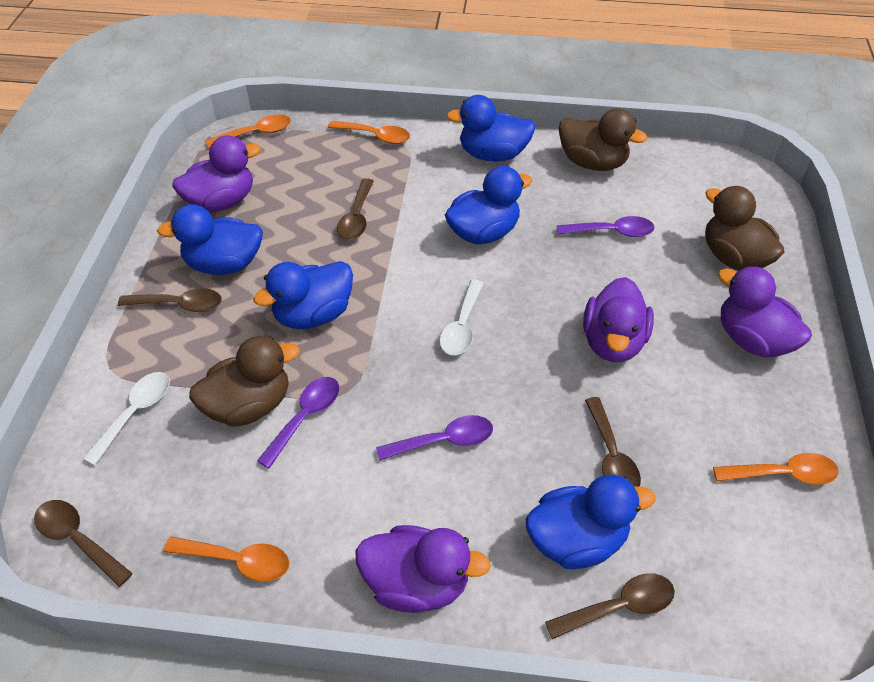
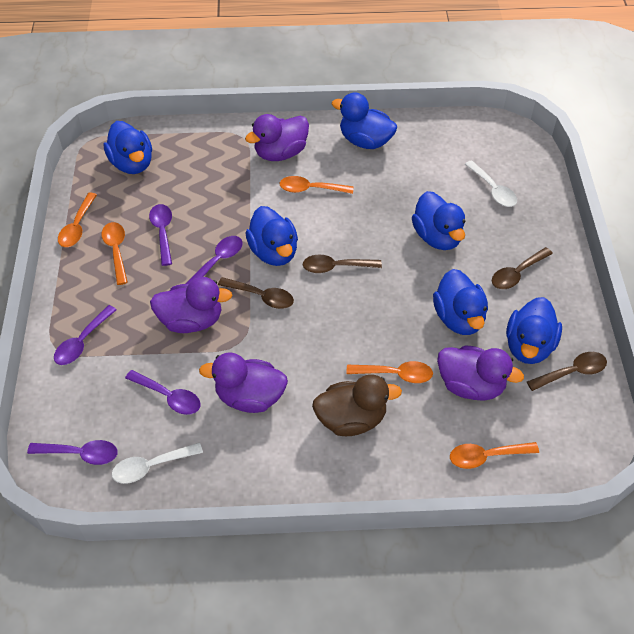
blue duck: 5 -> 6
brown duck: 3 -> 1
brown spoon: 5 -> 4
orange spoon: 4 -> 5
purple spoon: 3 -> 5

